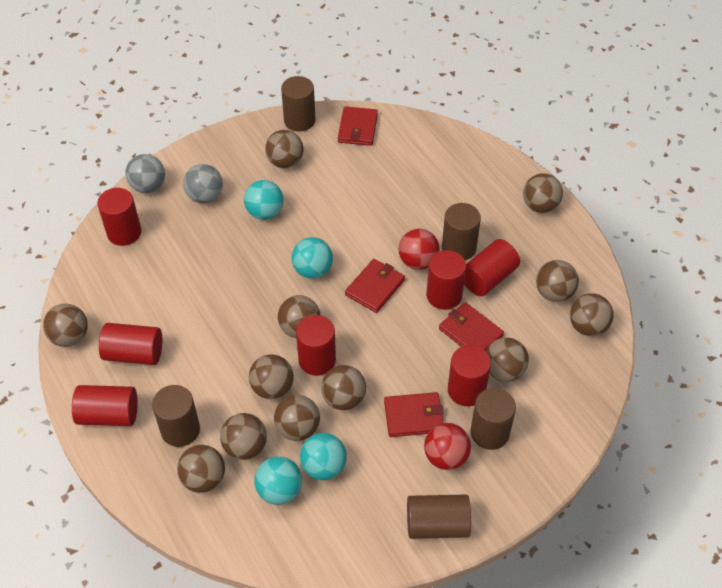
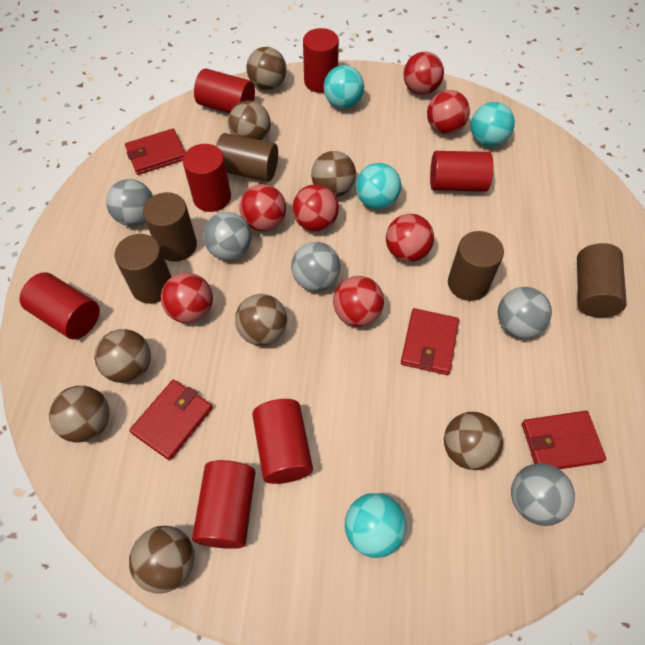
brown ball: 12 -> 8
grey ball: 2 -> 5
red ball: 2 -> 7

